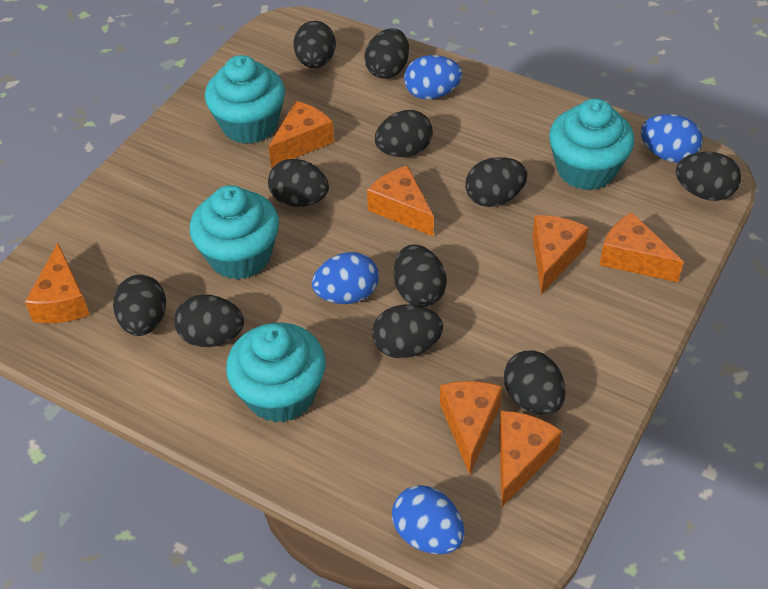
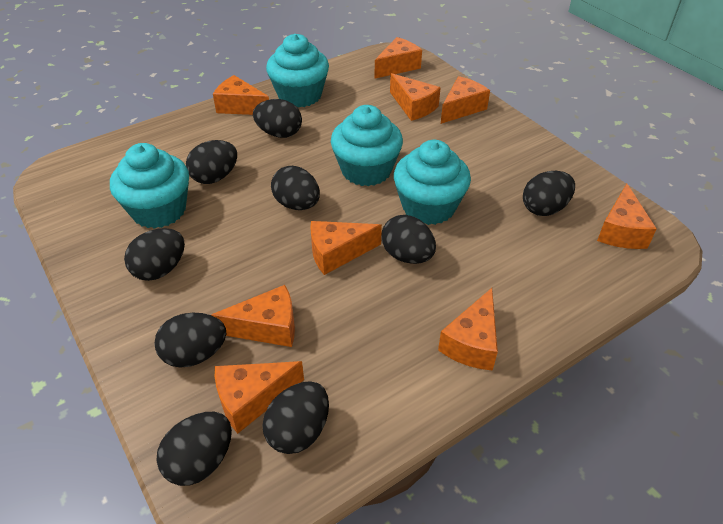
black egg: 11 -> 9
blue egg: 4 -> 0
orange cheese: 7 -> 9

